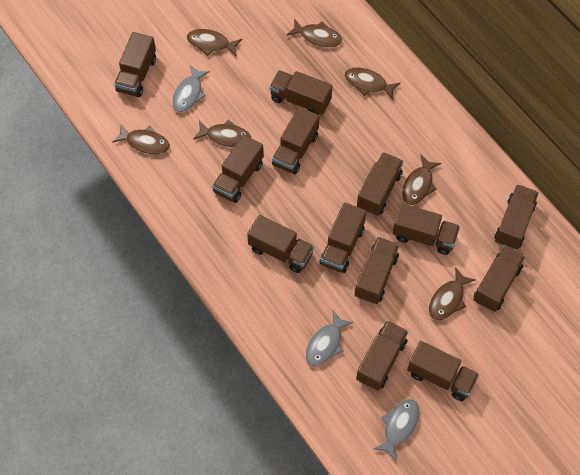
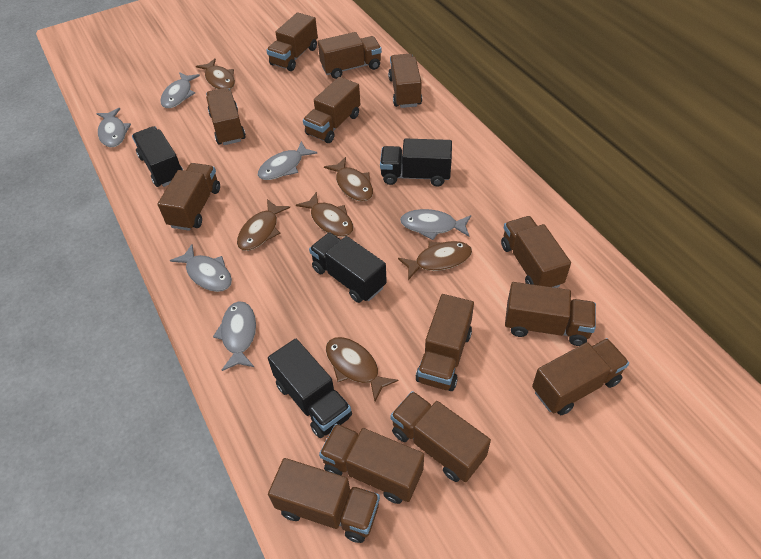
black truck: 0 -> 4
brown fish: 7 -> 6
grey fish: 3 -> 6

